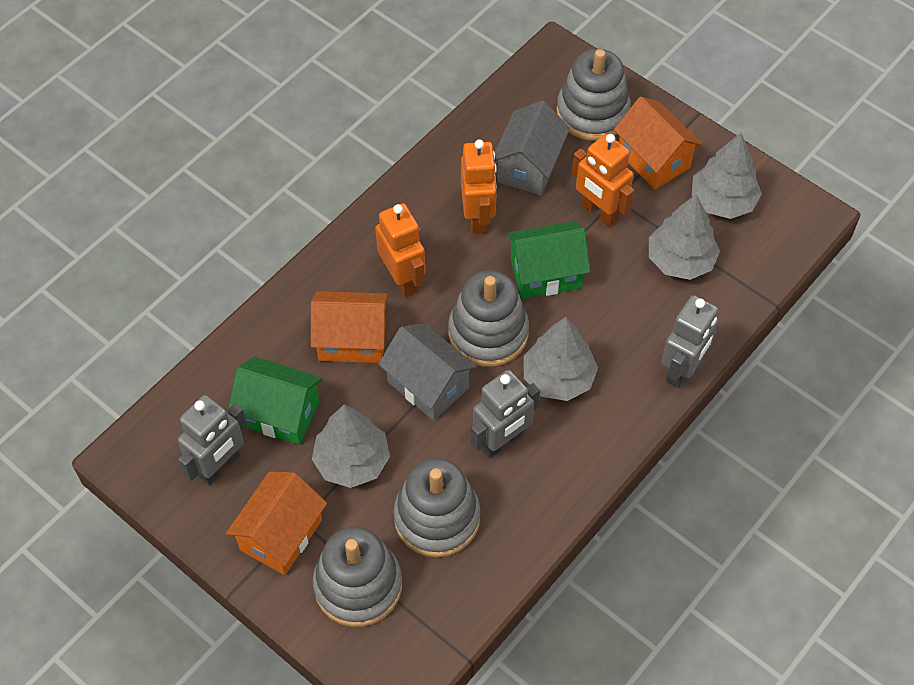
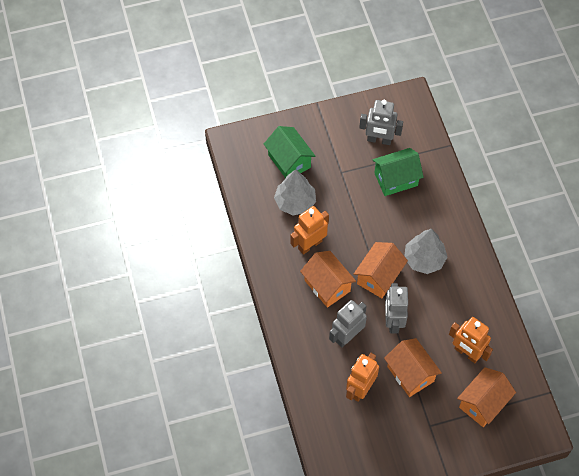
grey house: 2 -> 0
grey stacking toy: 4 -> 0
grey tree: 4 -> 2
orange house: 3 -> 4

